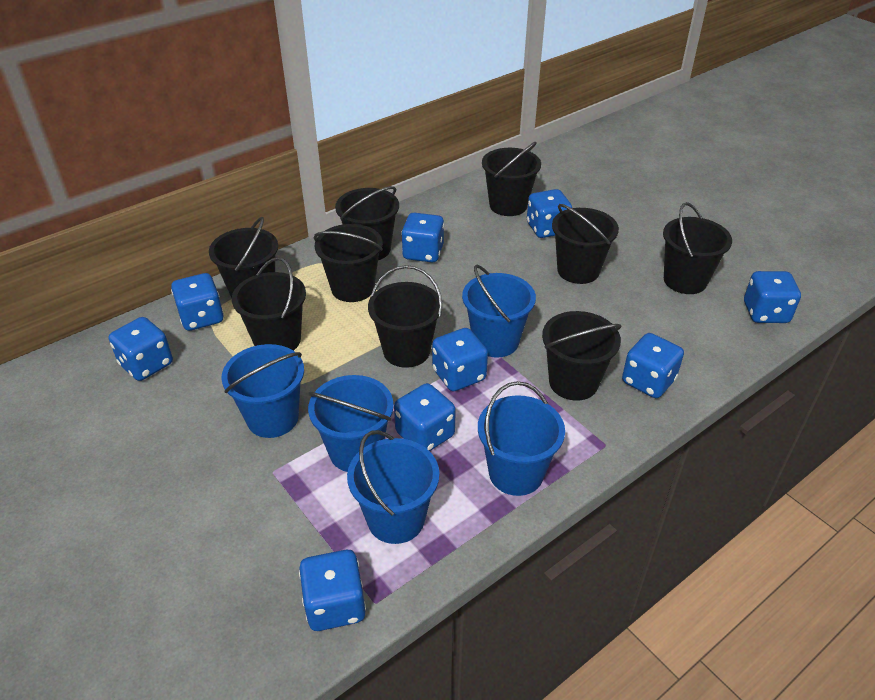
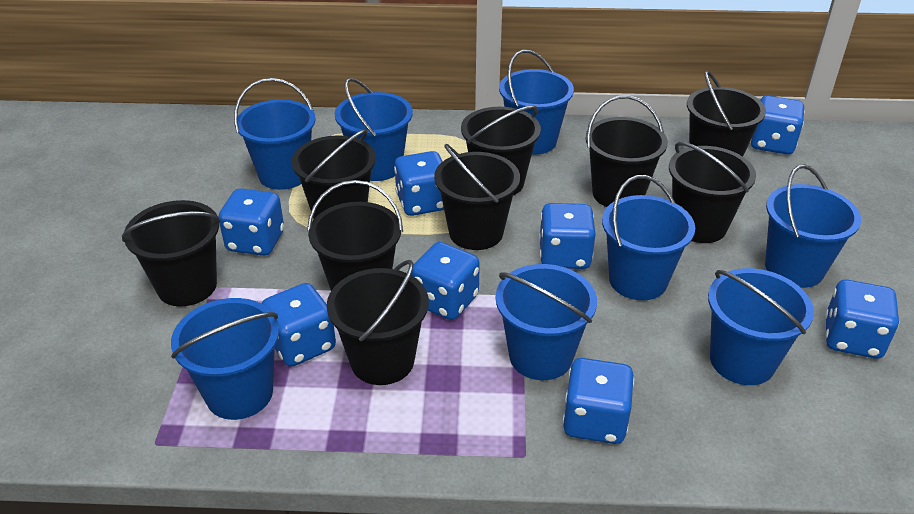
blue bucket: 5 -> 8
blue dice: 9 -> 8

